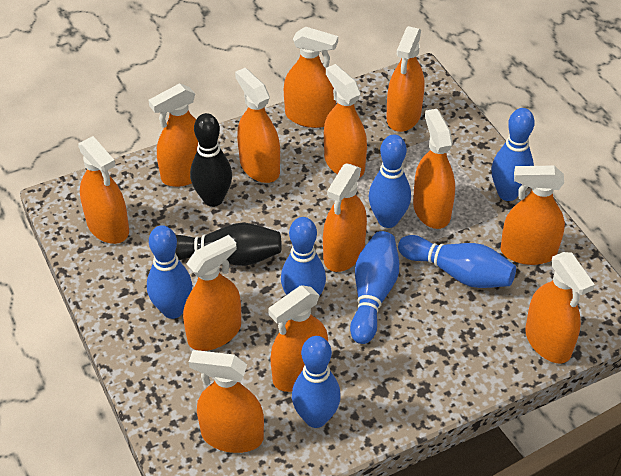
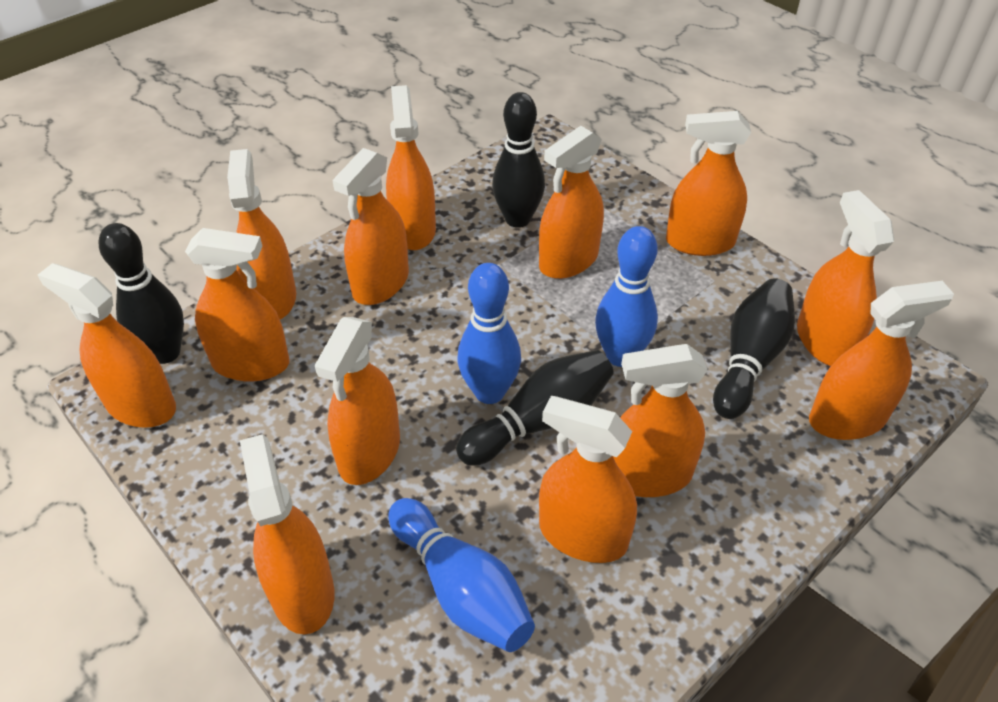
black bowling pin: 2 -> 4
blue bowling pin: 7 -> 3

